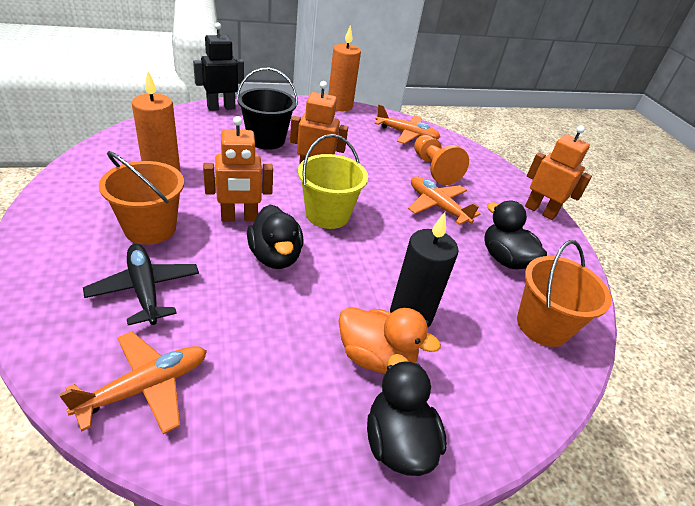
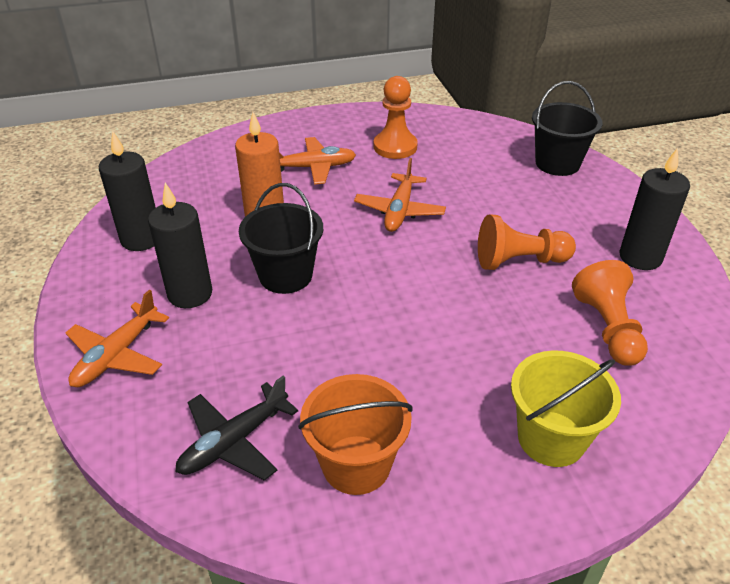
black bucket: 1 -> 2
black candle: 1 -> 3
black duck: 3 -> 0
black robot: 1 -> 0
orange bucket: 2 -> 1
orange candle: 2 -> 1
orange duck: 1 -> 0
orange pawn: 1 -> 3
orange robot: 3 -> 0

